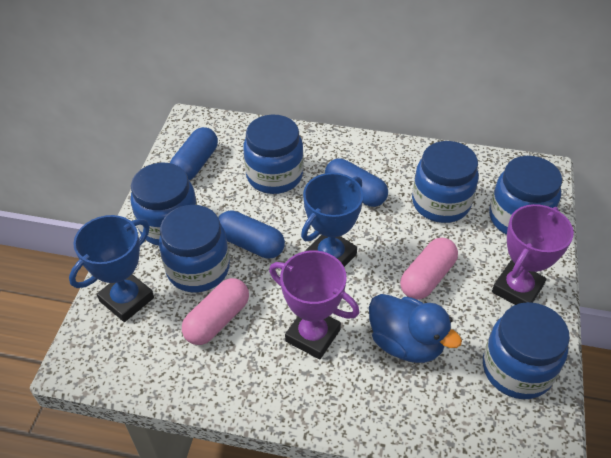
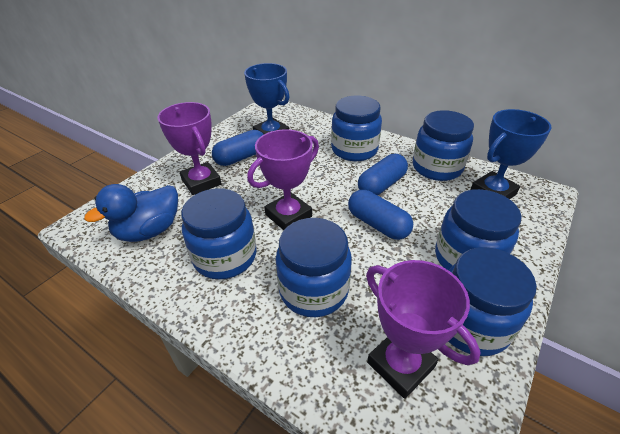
pink capsule: 2 -> 0
purple trophy: 2 -> 3

